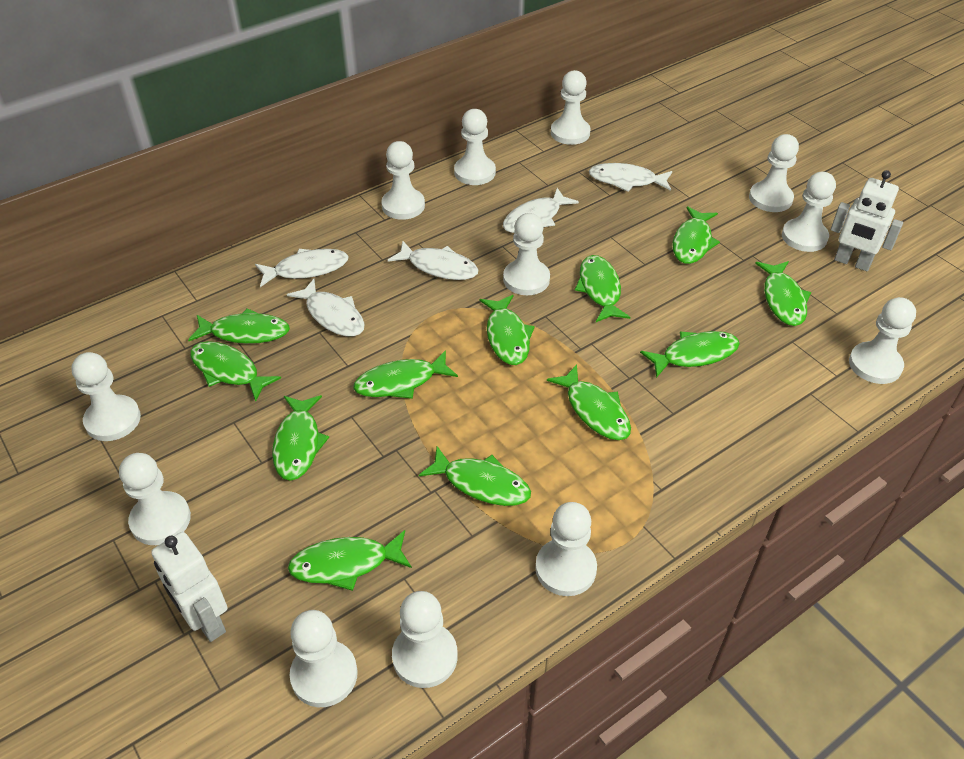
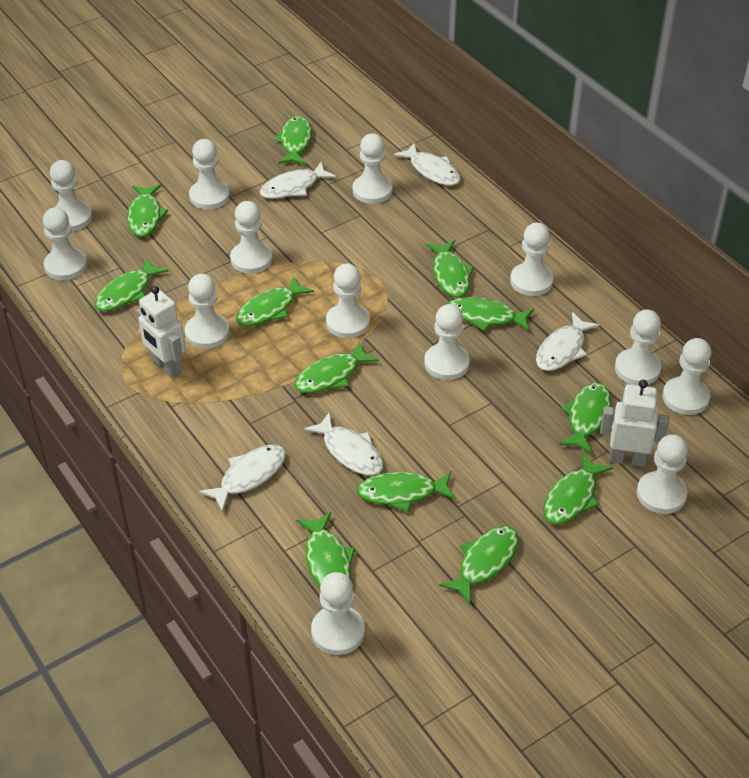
white pawn: 12 -> 13

